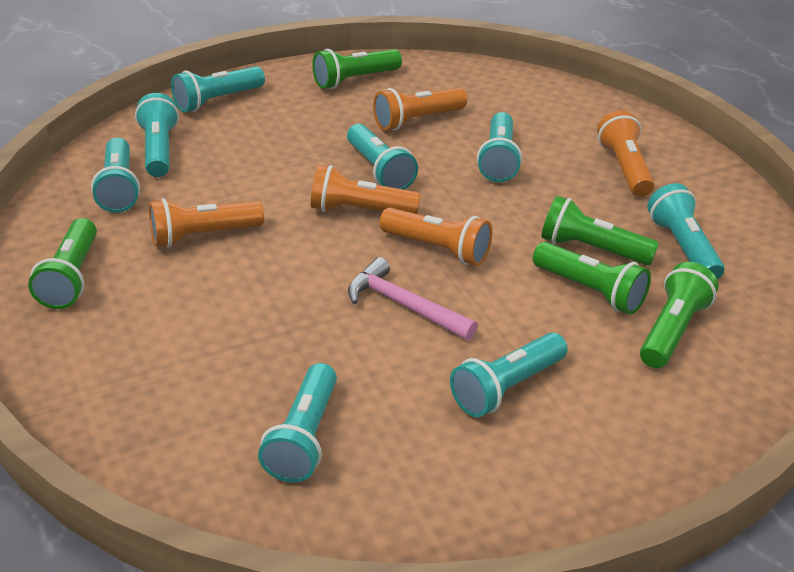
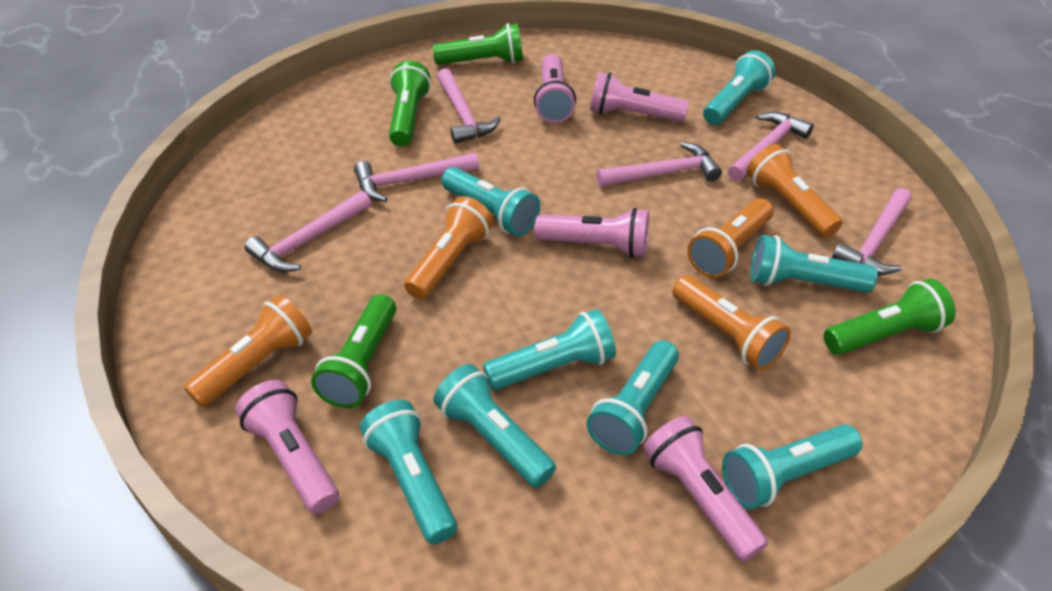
green flashlight: 5 -> 4
pink flashlight: 0 -> 5
pink hammer: 1 -> 6

